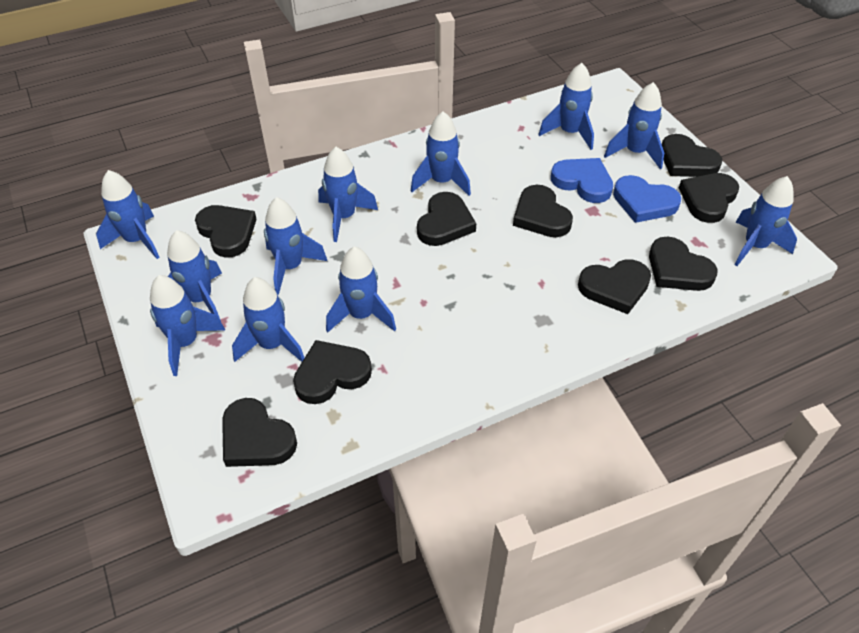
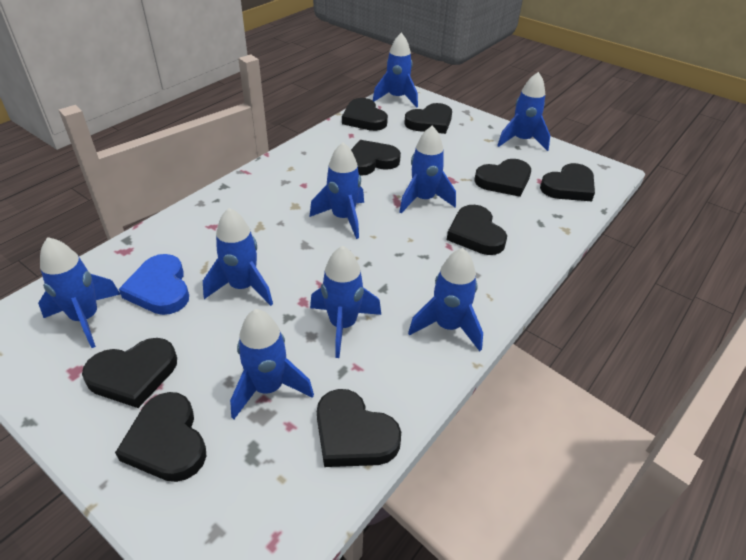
blue heart: 2 -> 1
blue rocket: 11 -> 9

